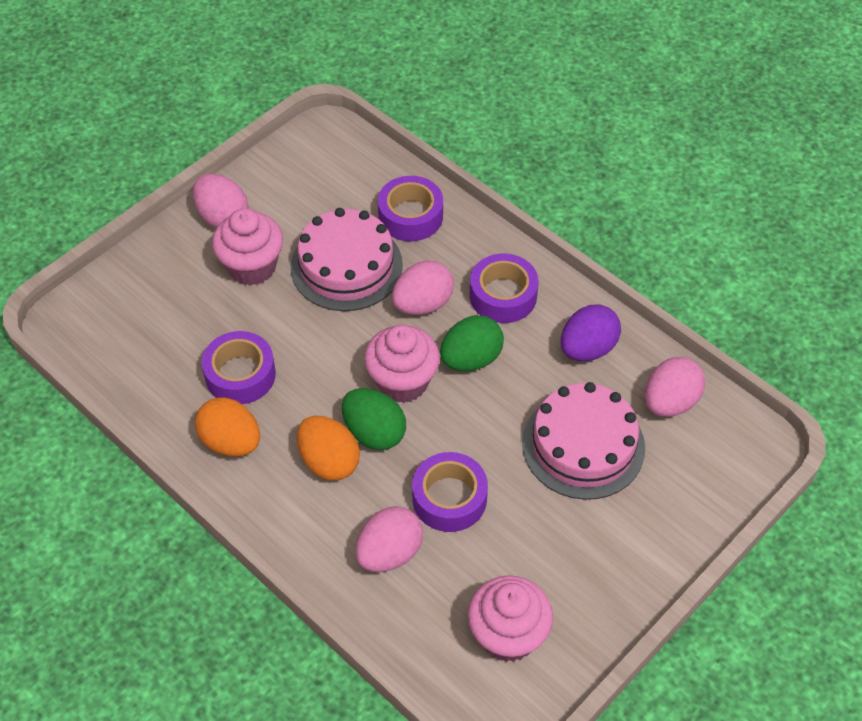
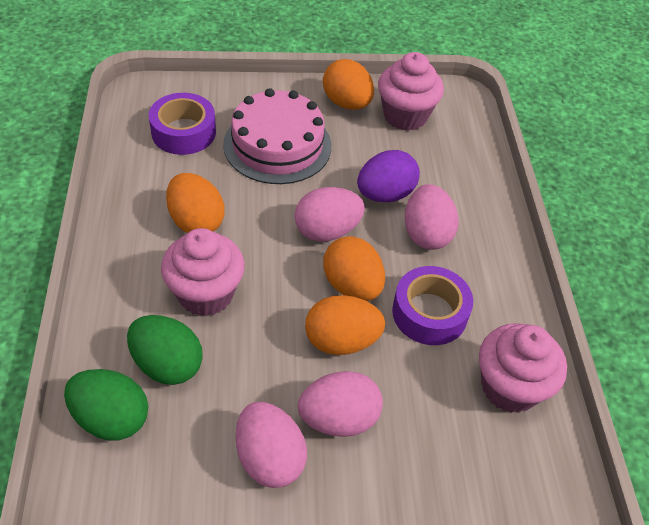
orange egg: 2 -> 4
pink cake: 2 -> 1
purple tape: 4 -> 2

